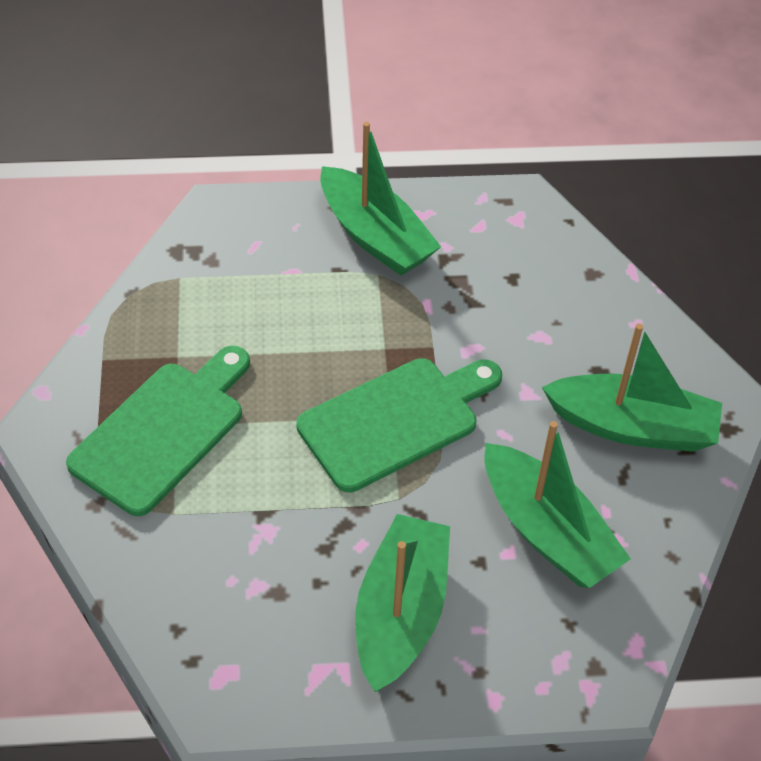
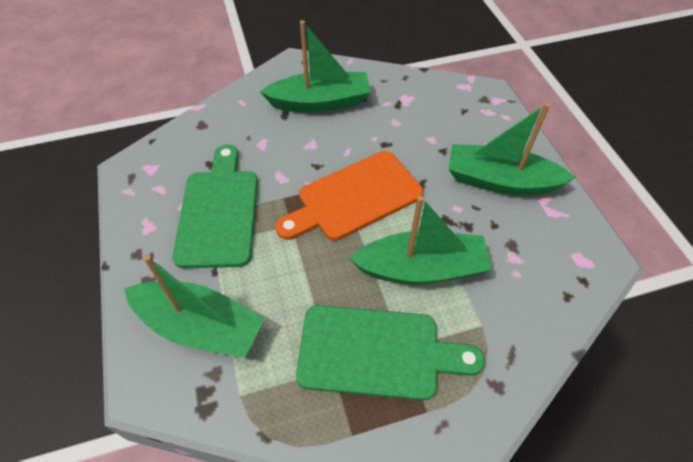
orange cutting board: 0 -> 1

